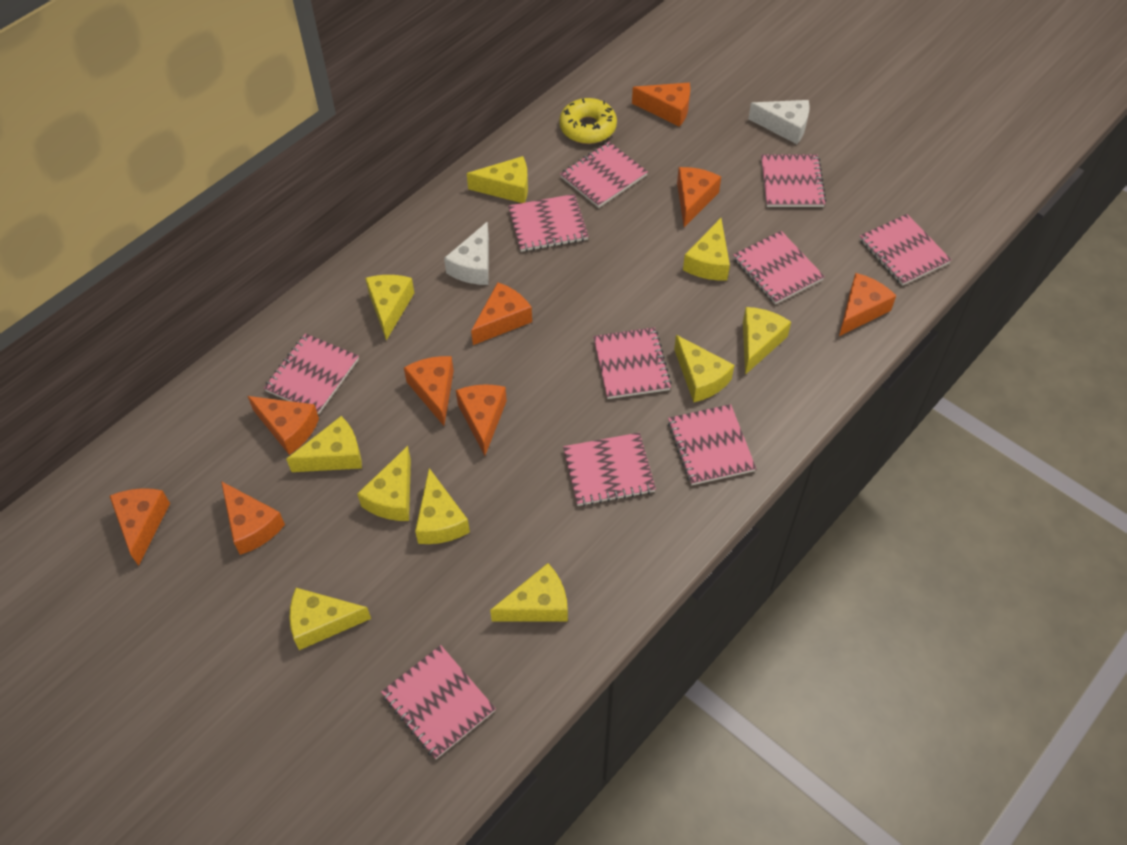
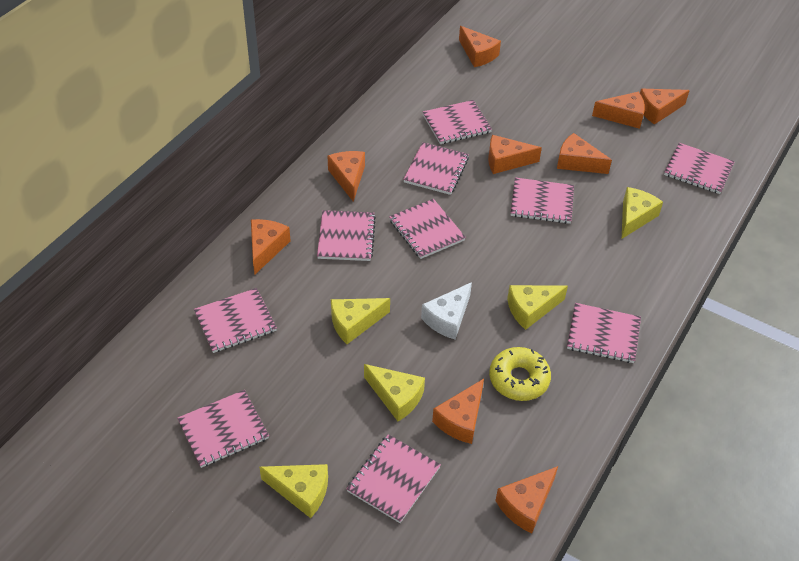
white cheese: 2 -> 1
yellow cheese: 10 -> 5

